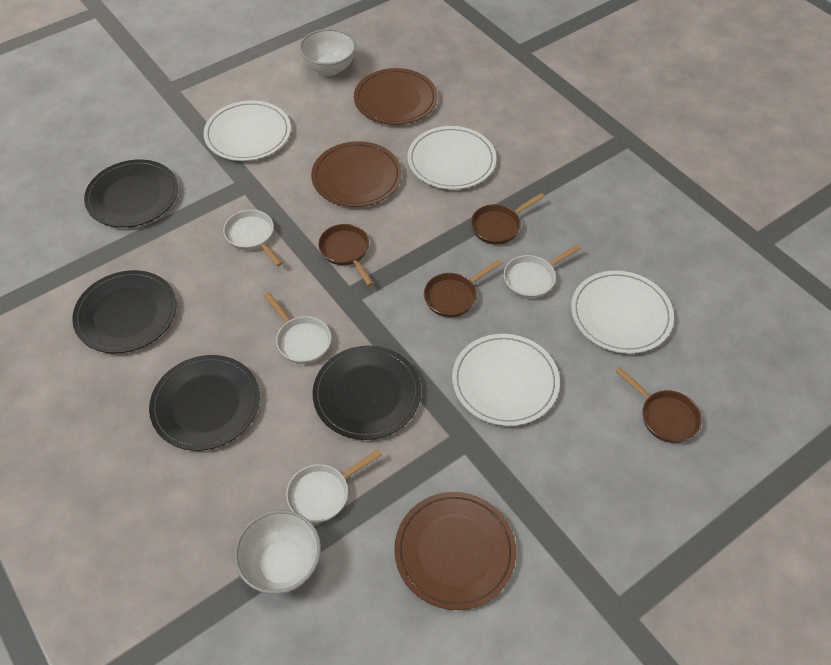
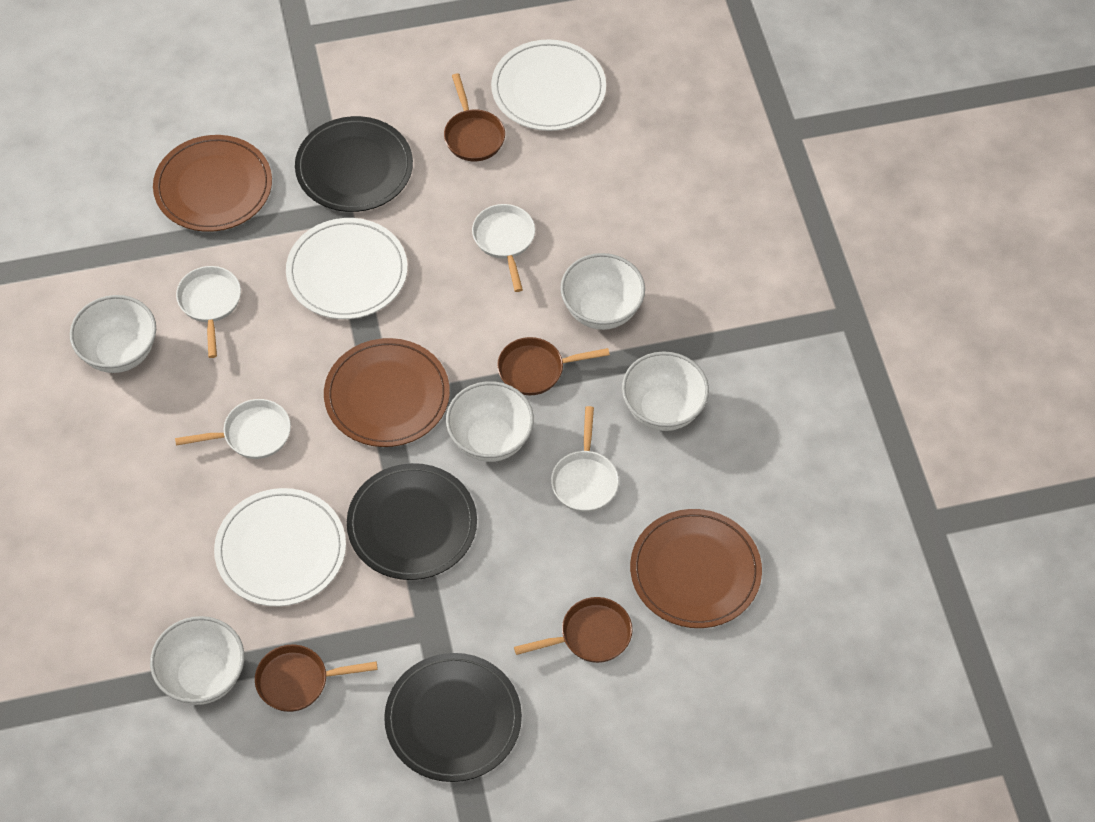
black plate: 4 -> 3
white bowl: 2 -> 5
white plate: 4 -> 3

